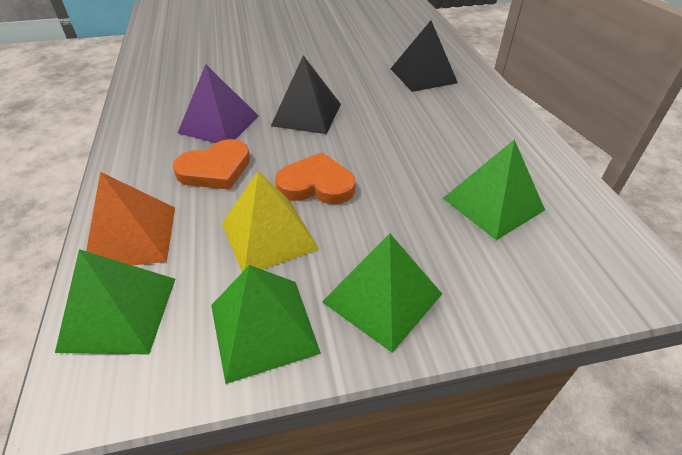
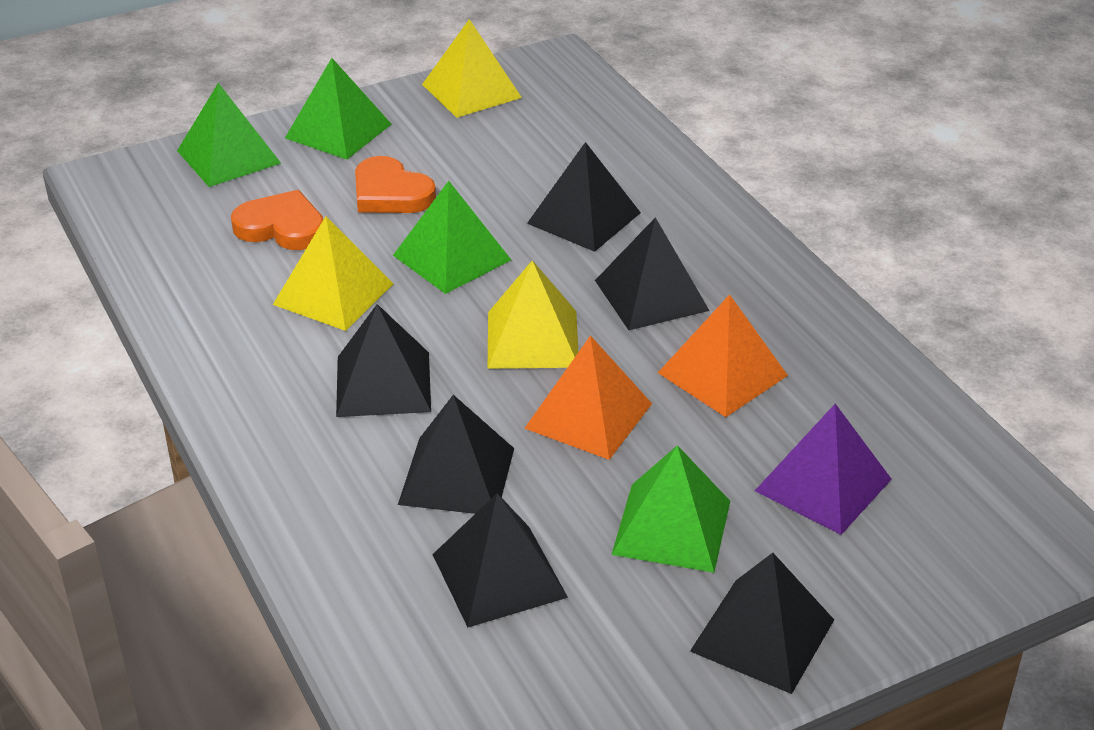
black pyramid: 2 -> 6
orange pyramid: 1 -> 2
yellow pyramid: 1 -> 3

